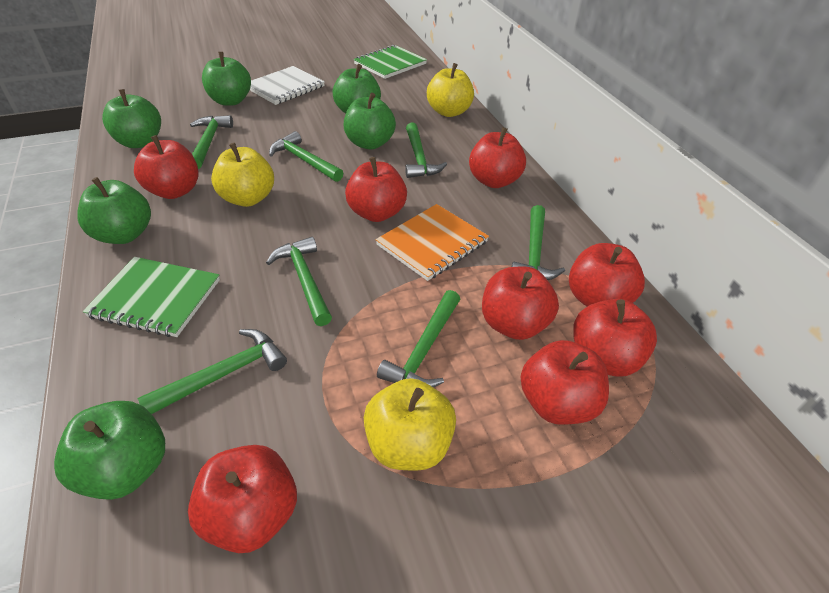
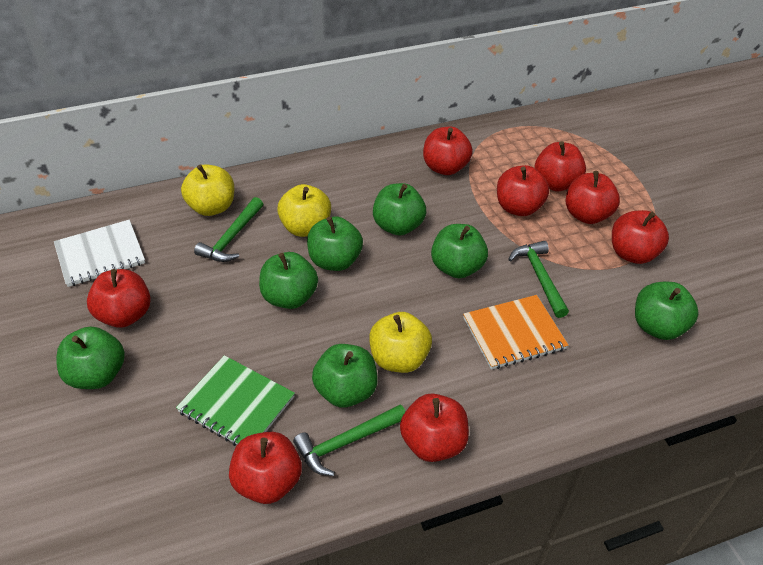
green apple: 6 -> 7
green hammer: 7 -> 3
green notebook: 2 -> 1

